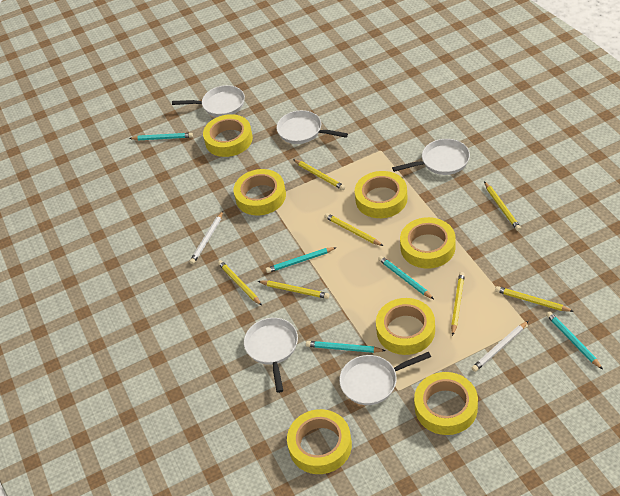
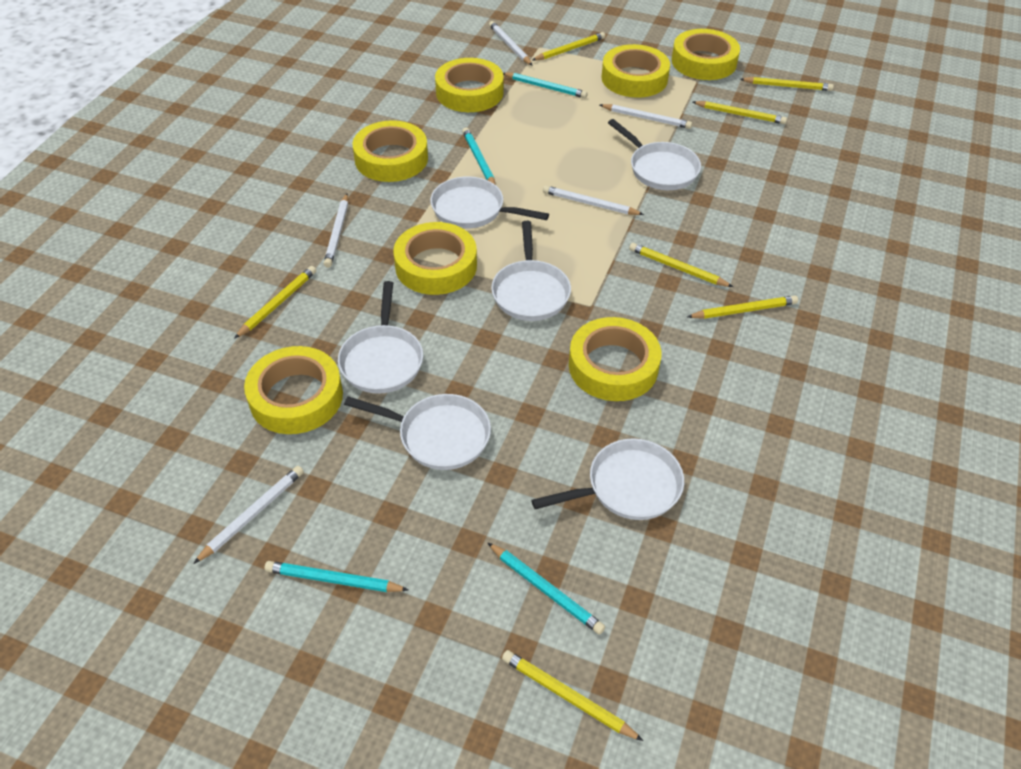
turquoise pencil: 5 -> 4
white pan: 5 -> 6
white pencil: 2 -> 5

